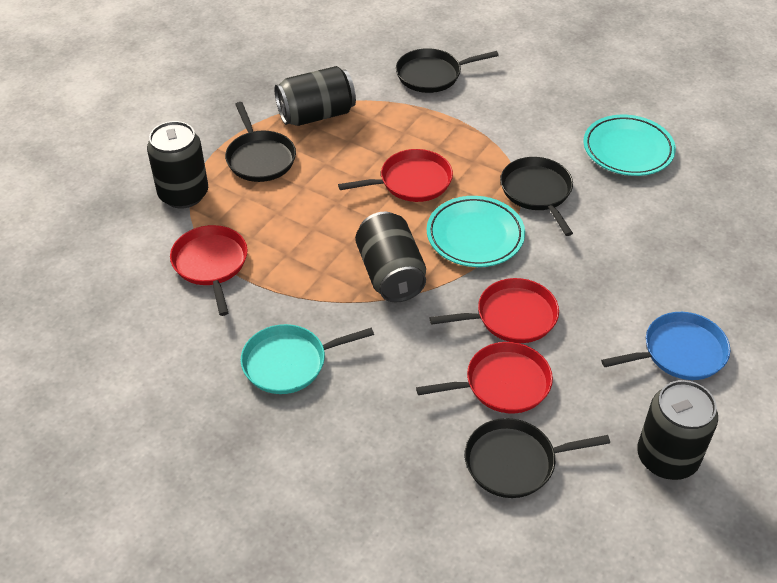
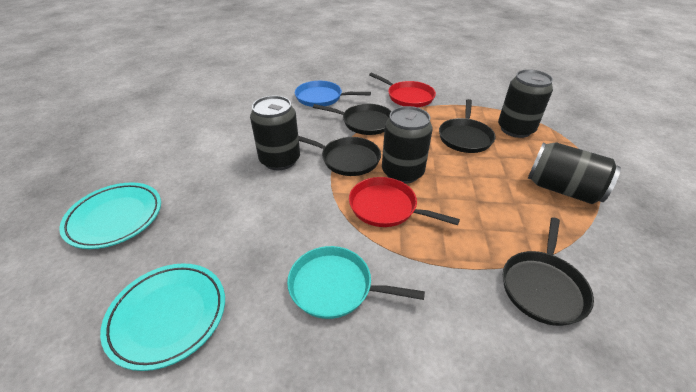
red pan: 4 -> 2

